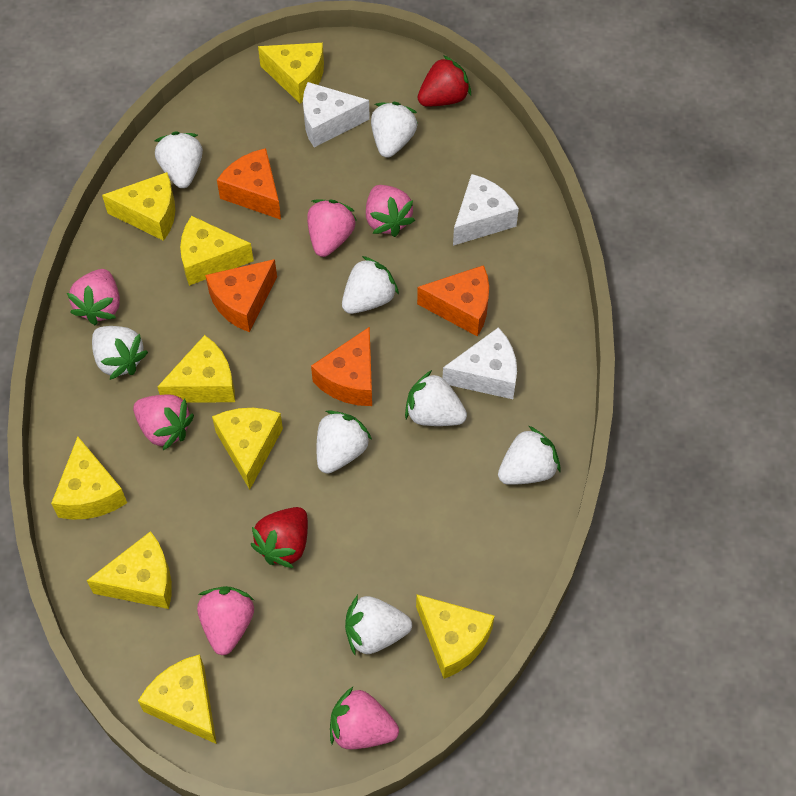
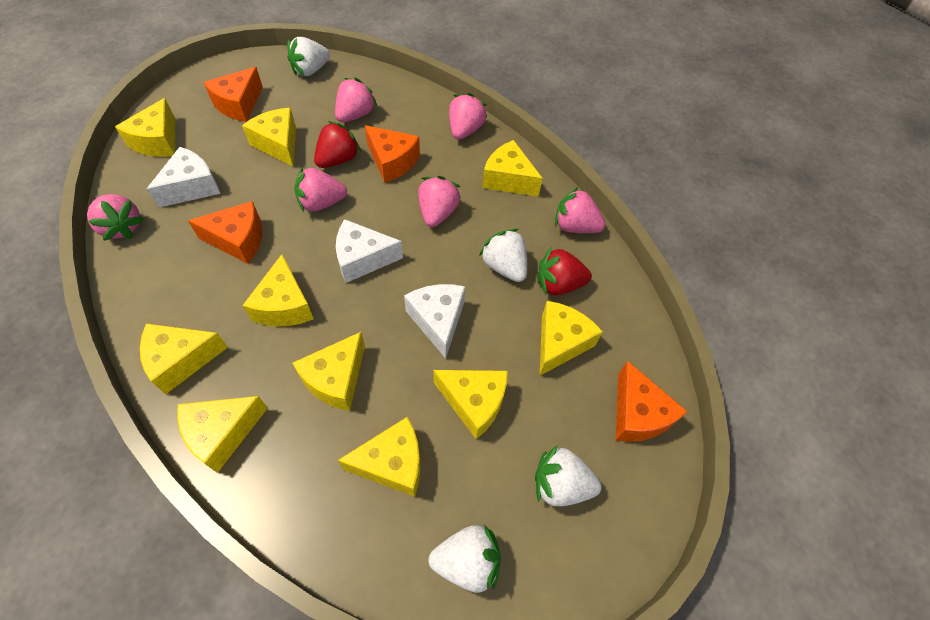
white strawberry: 8 -> 4
yellow cheese: 9 -> 10

